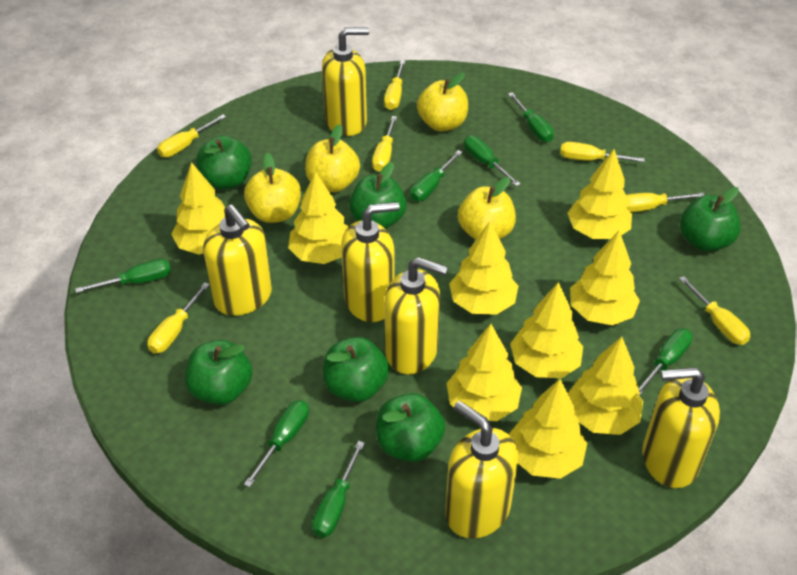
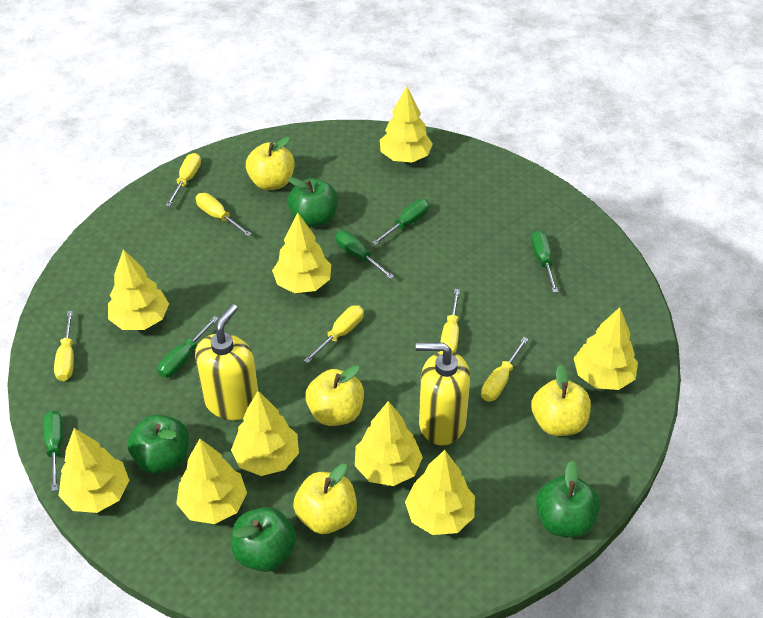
green apple: 6 -> 4
green screwdriver: 7 -> 5
yellow screwdriver: 7 -> 6
yellow soap dispenser: 6 -> 2

